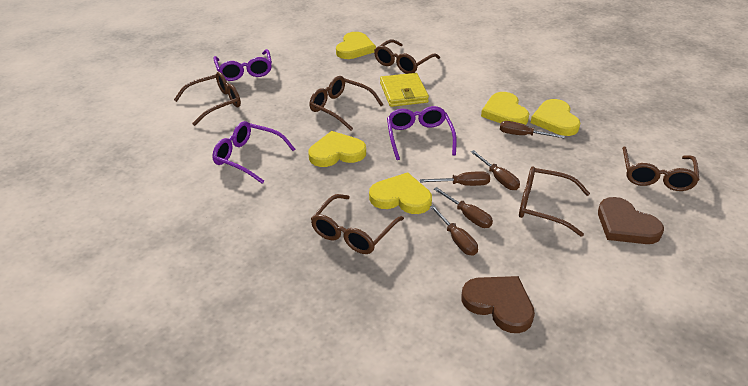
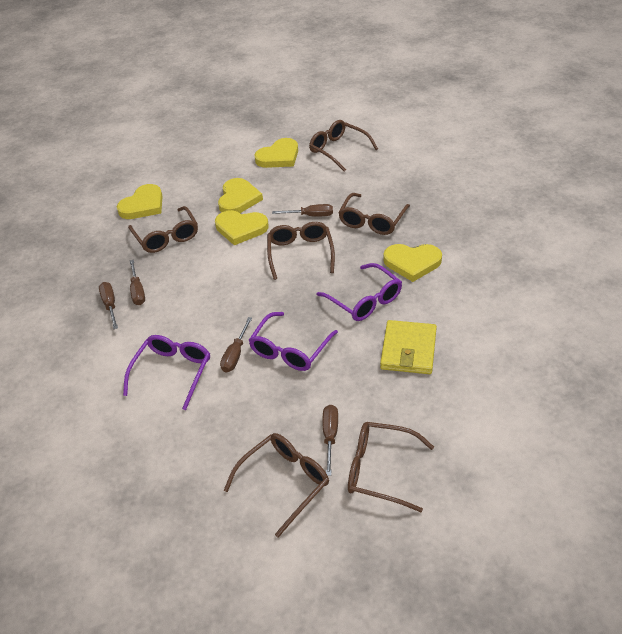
brown heart: 2 -> 0

